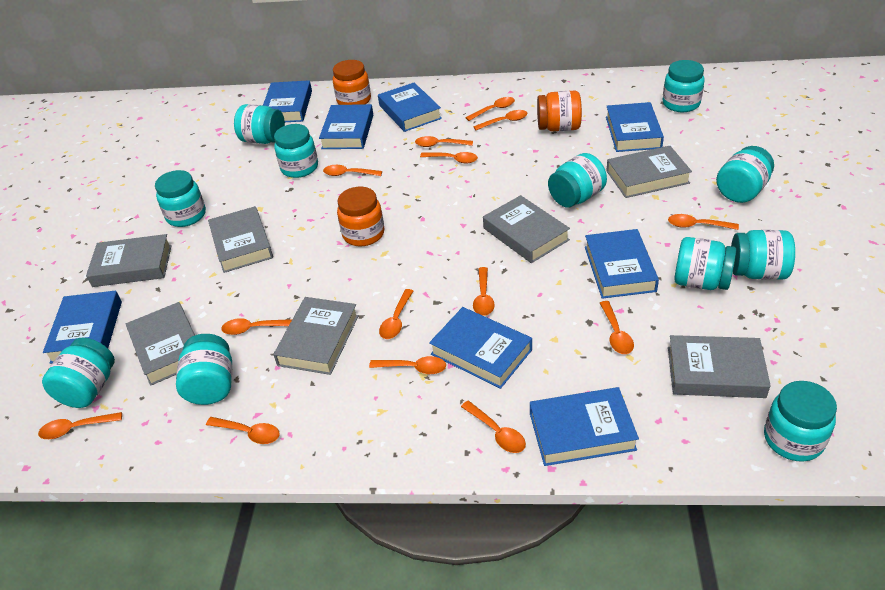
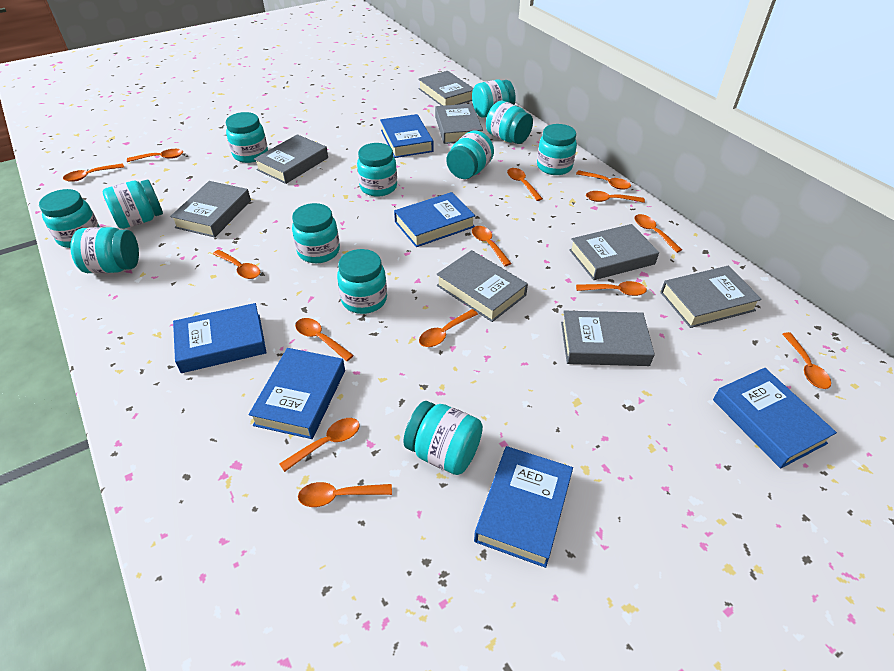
blue book: 8 -> 6
grey book: 7 -> 8
orange jar: 3 -> 0
turquoise jar: 11 -> 12

